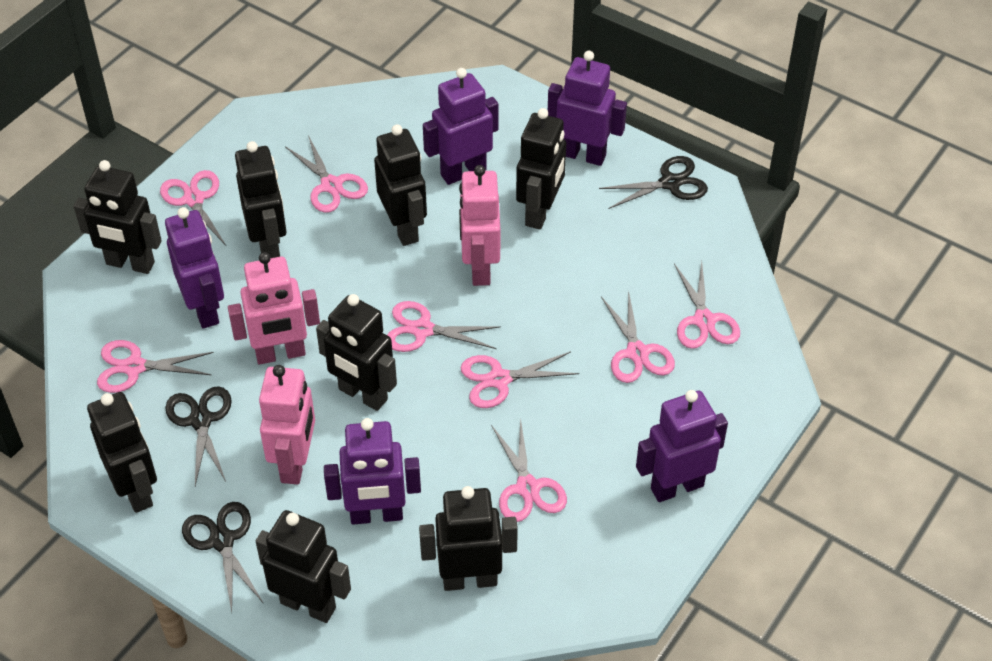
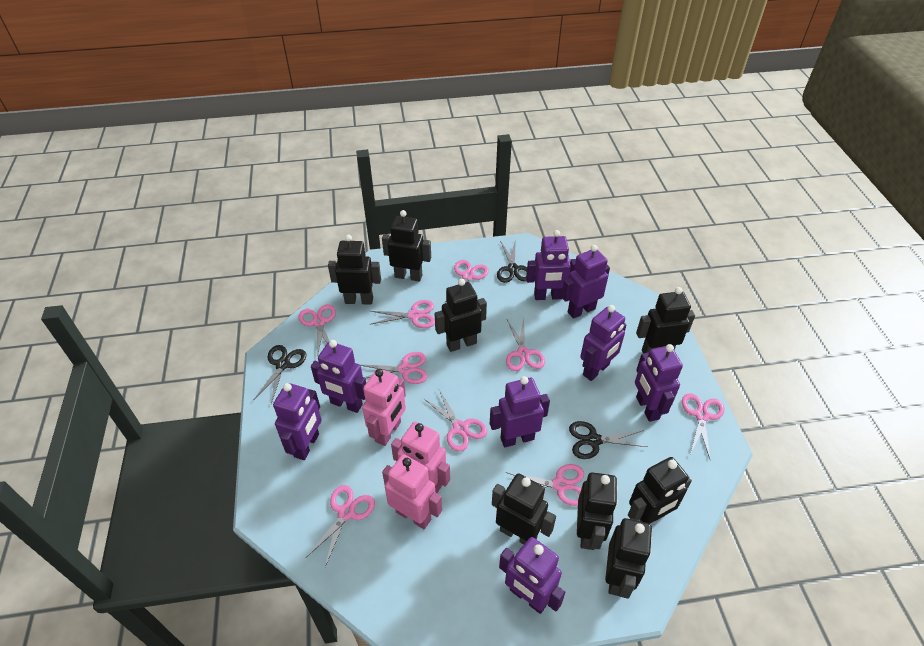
pink scissors: 8 -> 9
purple robot: 5 -> 8

